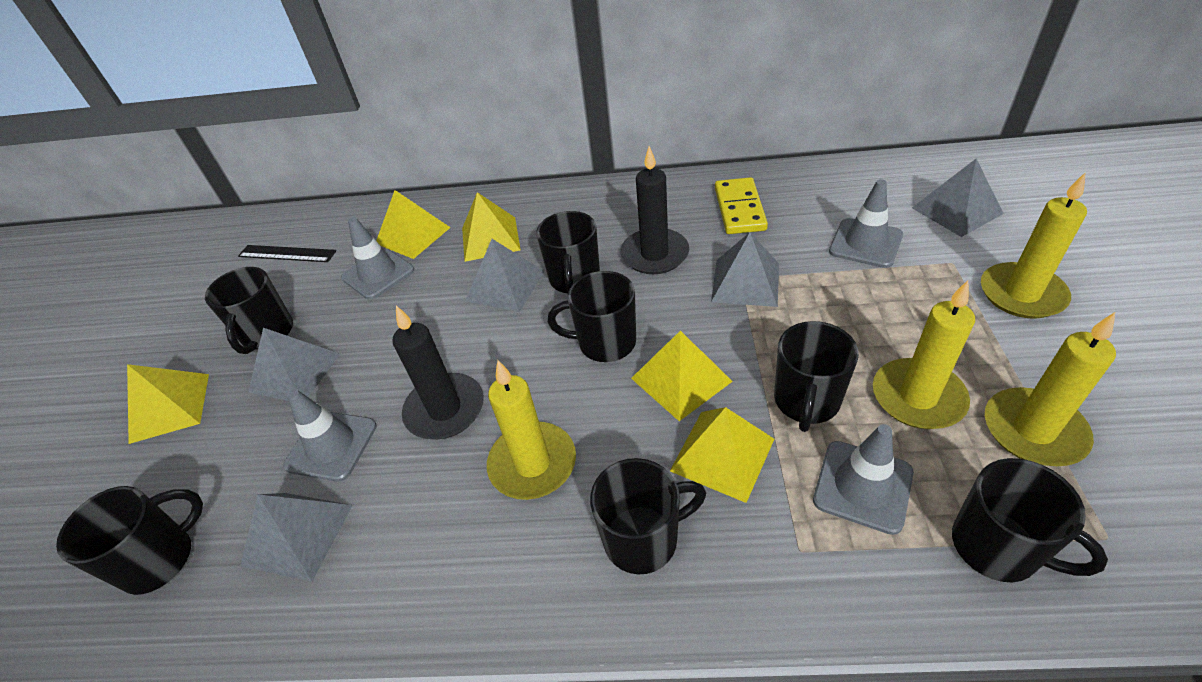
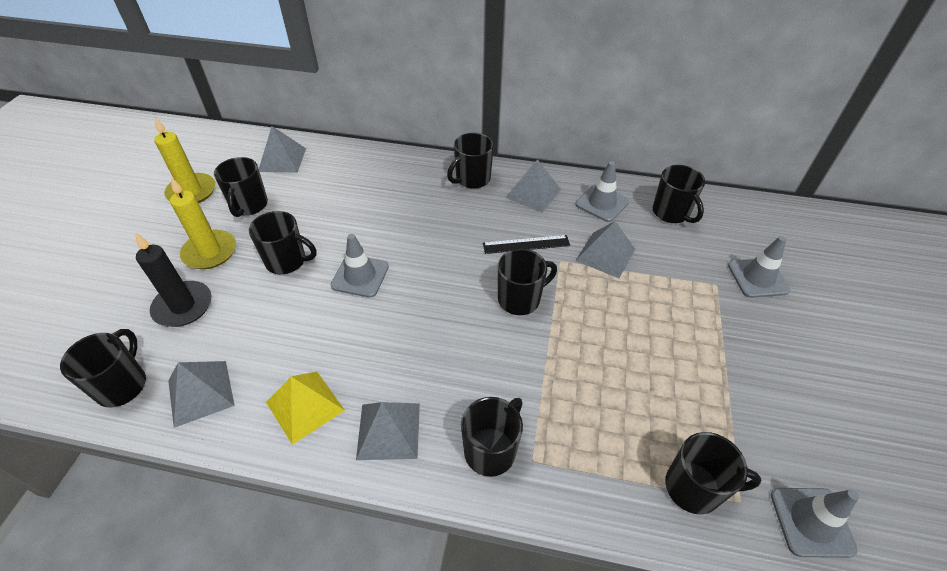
black candle: 2 -> 1
black mug: 7 -> 8
yellow candle: 4 -> 2
yellow domino: 1 -> 0
yellow pyramid: 5 -> 1

